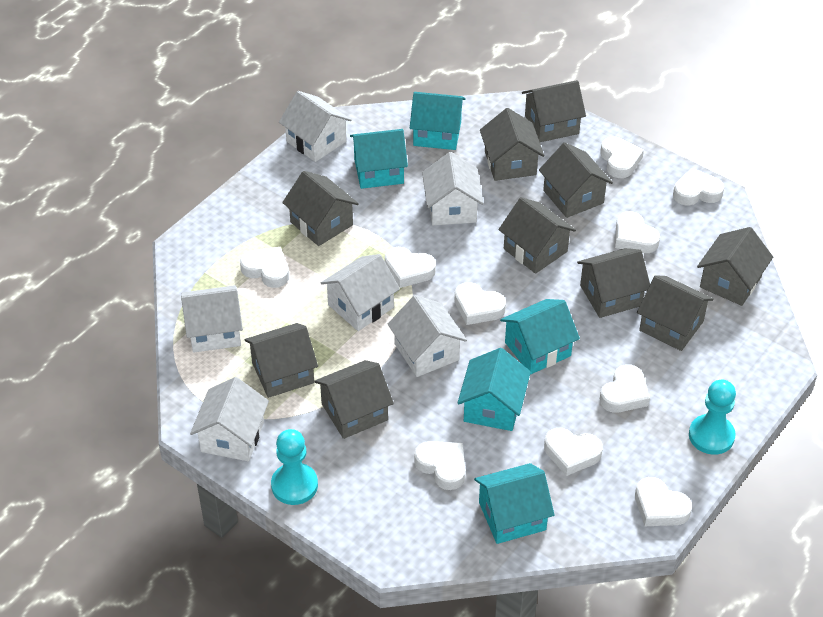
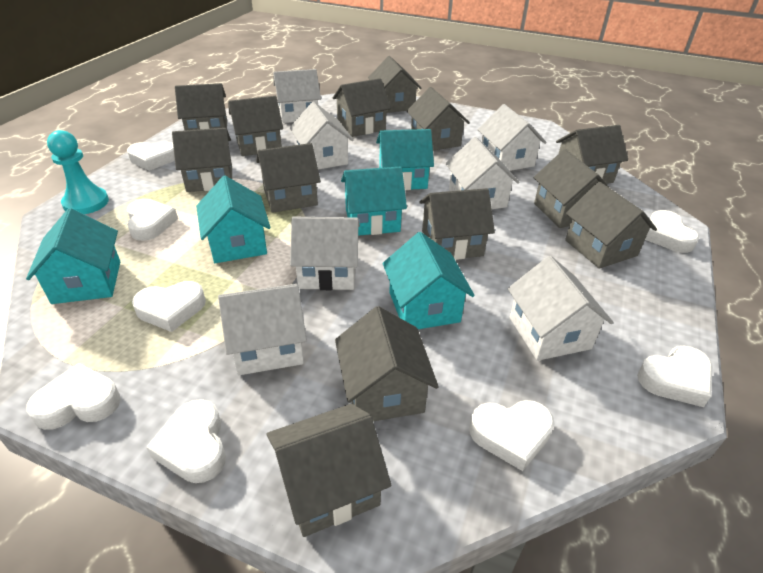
grey house: 10 -> 13
turquoise pawn: 2 -> 1
white heart: 10 -> 8
white house: 6 -> 7

